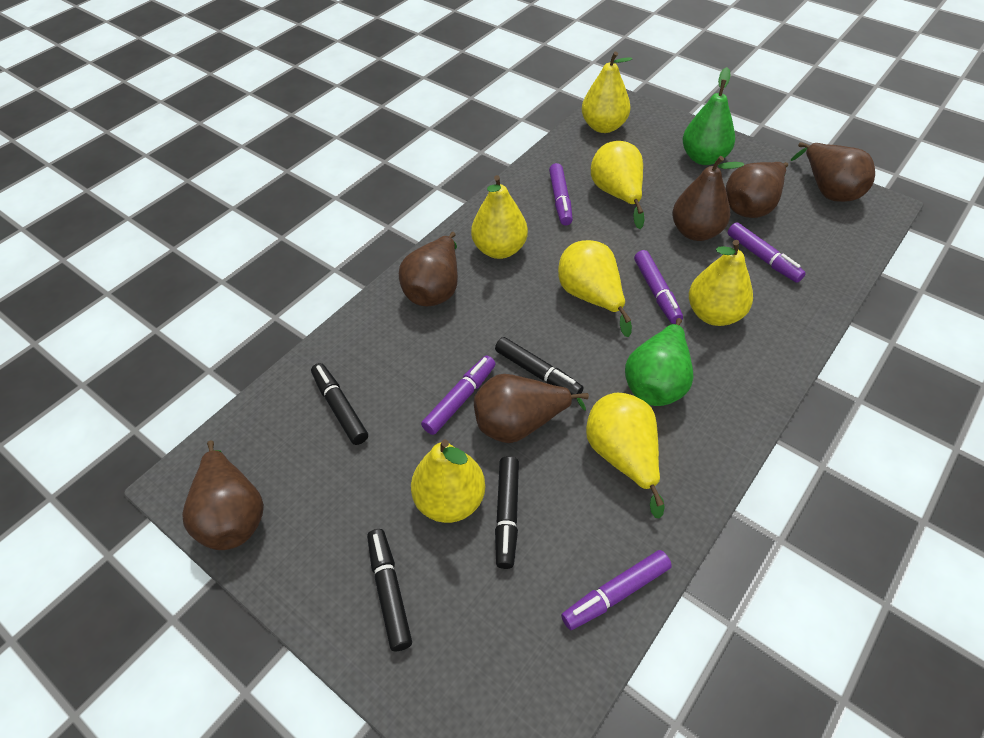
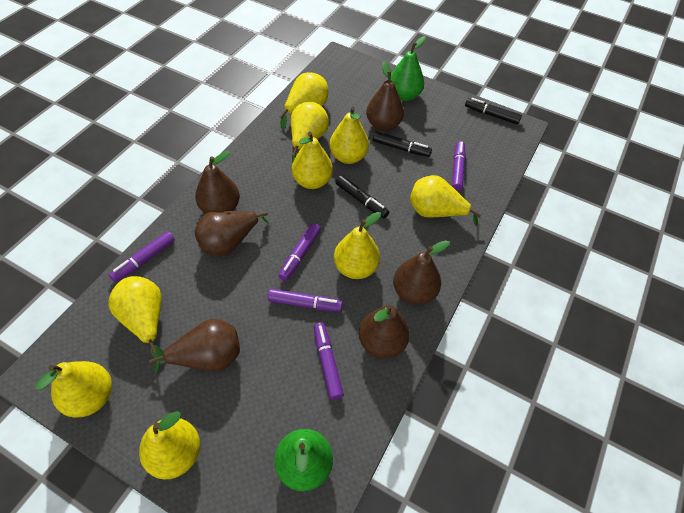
black marker: 4 -> 3
yellow pear: 7 -> 9

